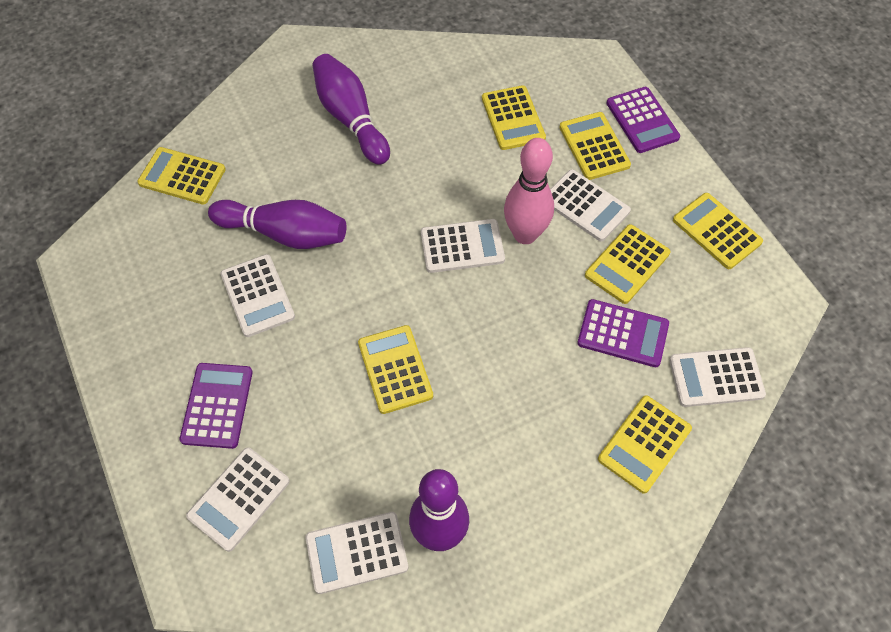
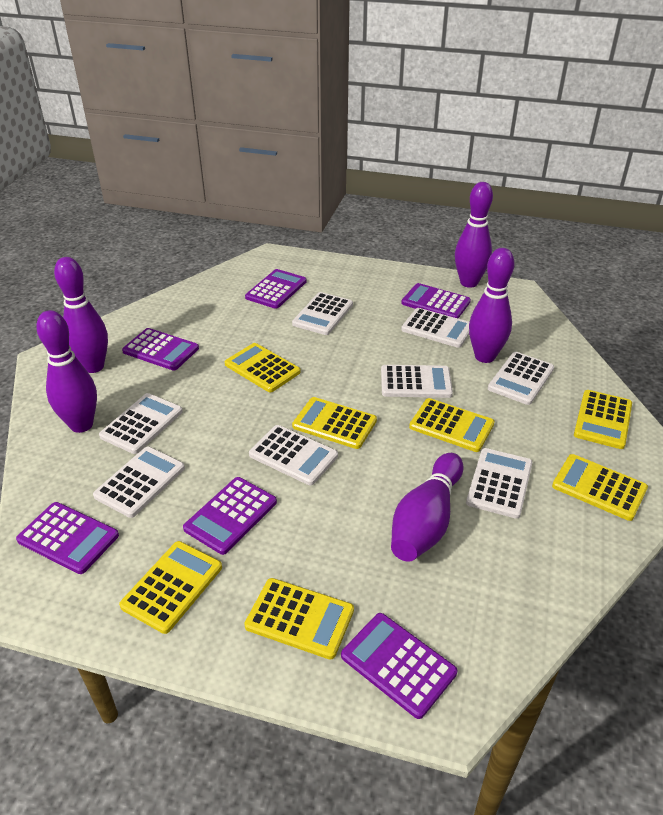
pink bowling pin: 1 -> 0
purple bowling pin: 3 -> 5
purple calculator: 3 -> 6
white calculator: 6 -> 8

